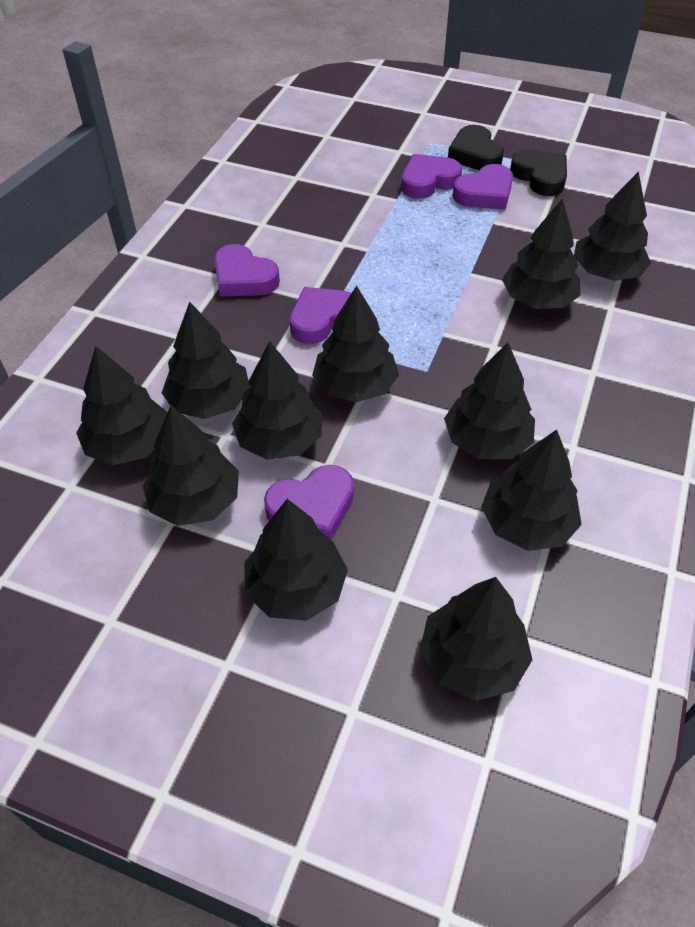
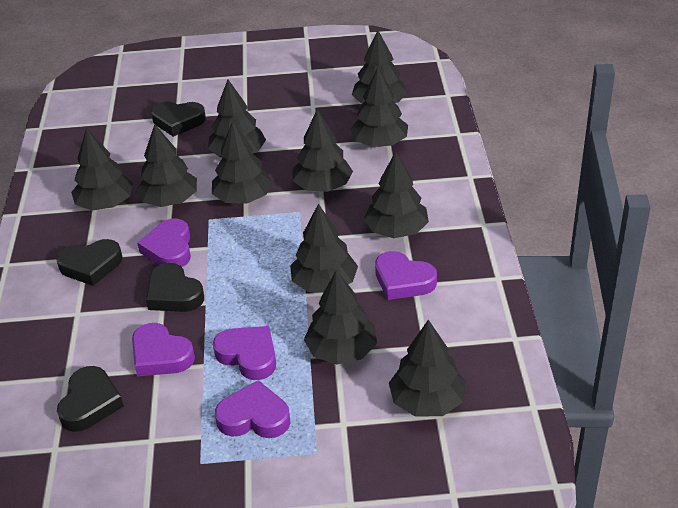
black heart: 2 -> 4

